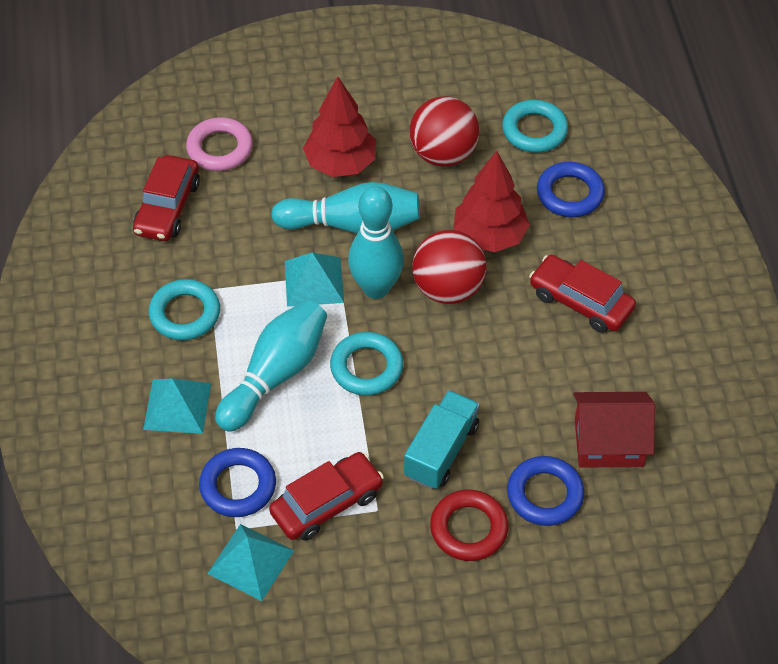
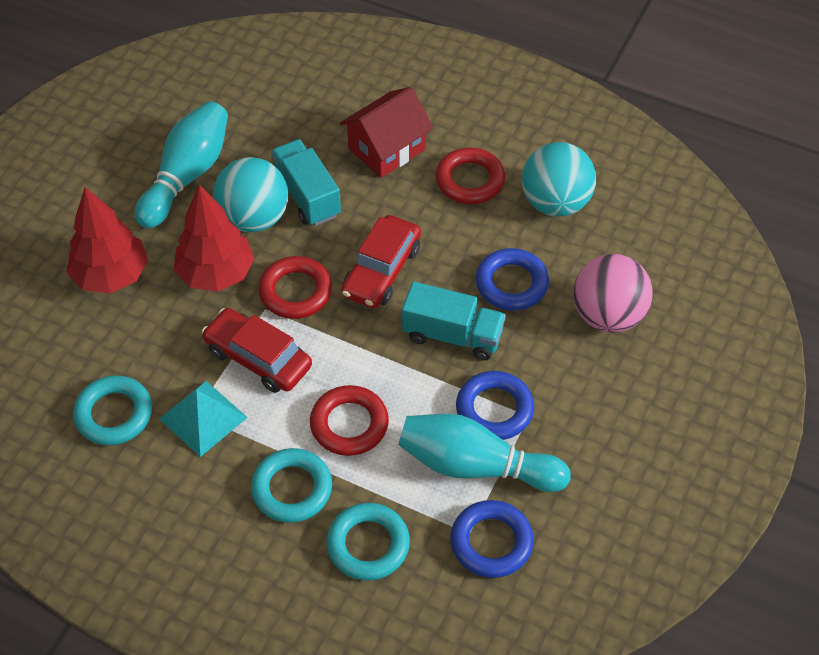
pink ball: 0 -> 1
pink ring: 1 -> 0
red ball: 2 -> 0
red car: 3 -> 2
red ring: 1 -> 3
turquoise ball: 0 -> 2
turquoise bowling pin: 3 -> 2
turquoise pyramid: 3 -> 1
turquoise truck: 1 -> 2

